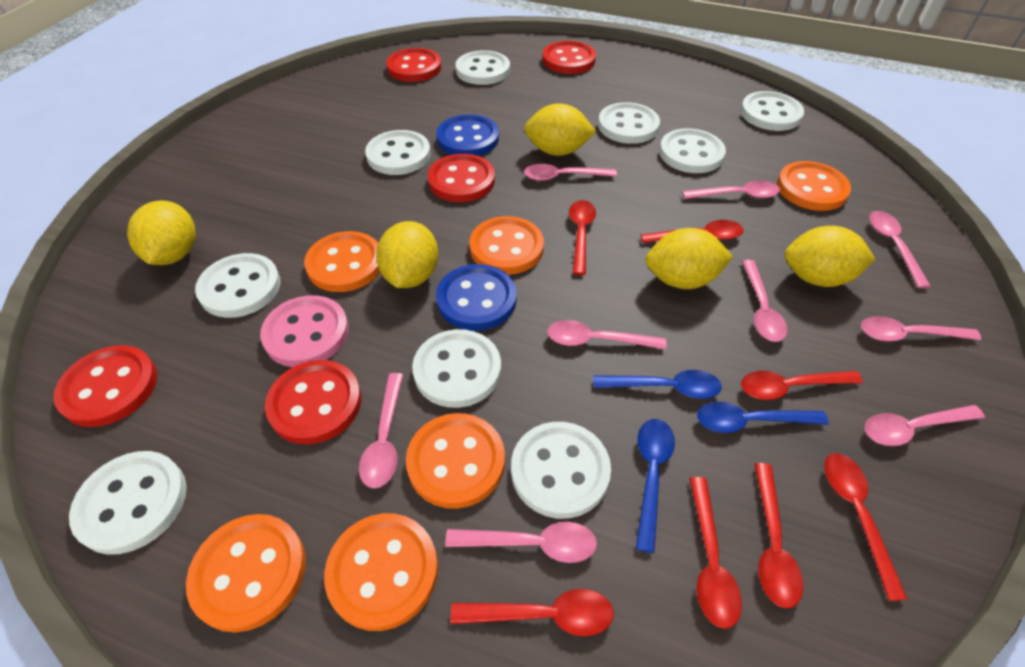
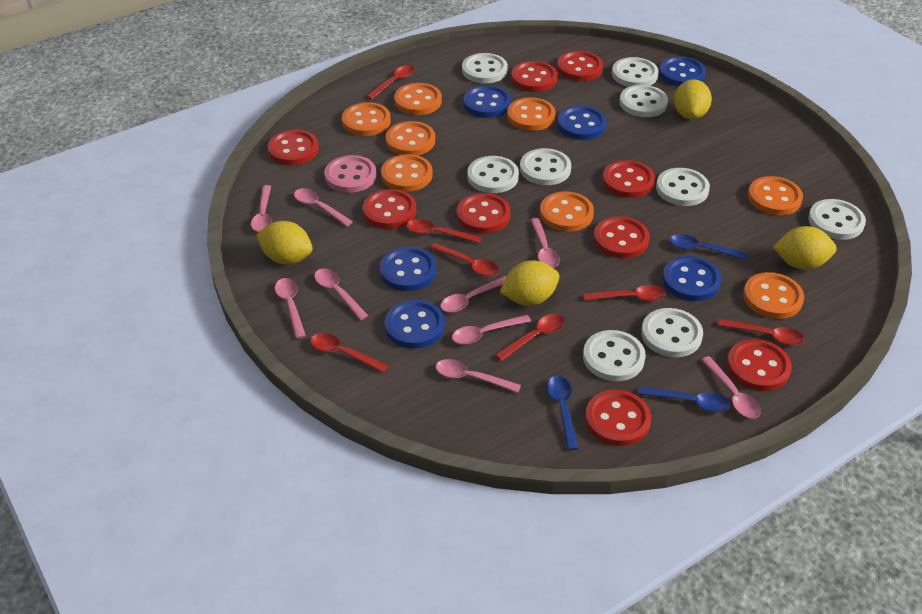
blue button: 2 -> 6
orange button: 6 -> 8
red button: 5 -> 9
yellow lemon: 5 -> 4

